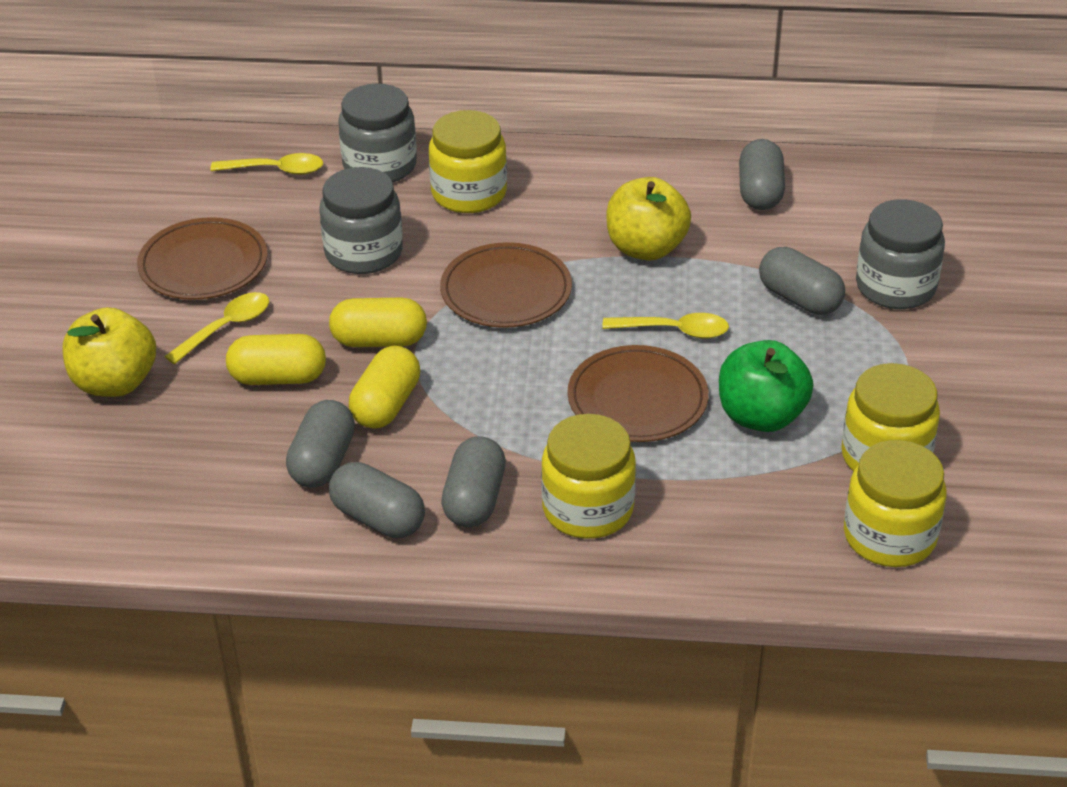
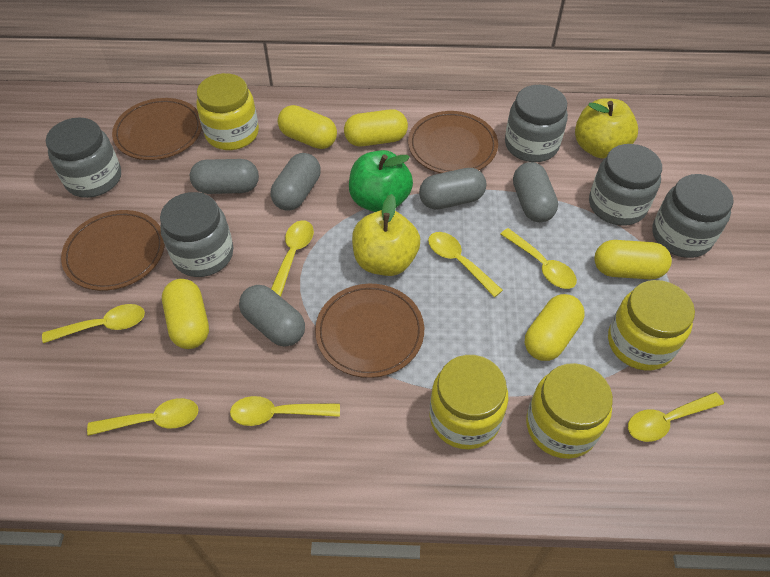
brown plate: 3 -> 4
grey jar: 3 -> 5
yellow capsule: 3 -> 5
yellow spoon: 3 -> 7

